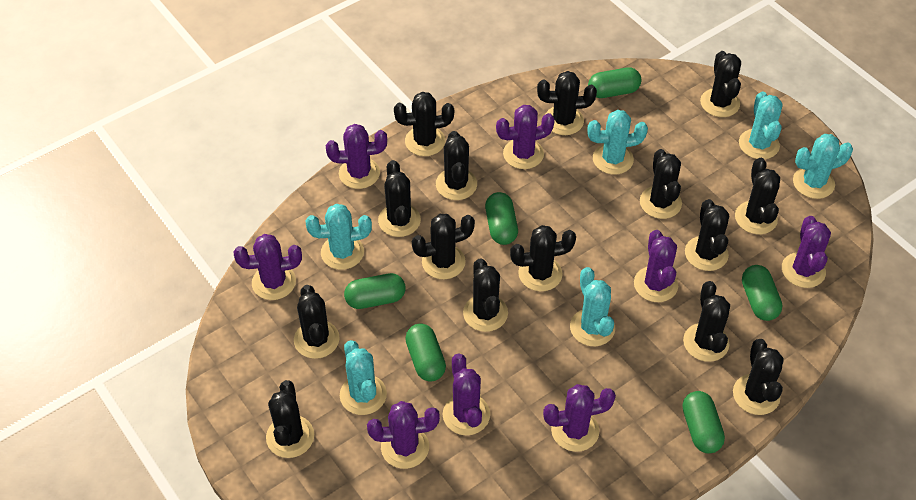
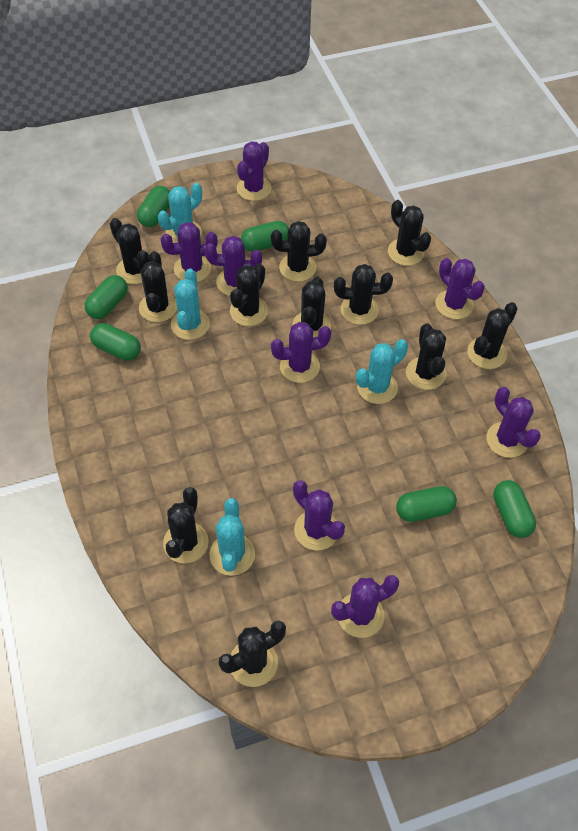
black cactus: 15 -> 11
turquoise cactus: 6 -> 4

